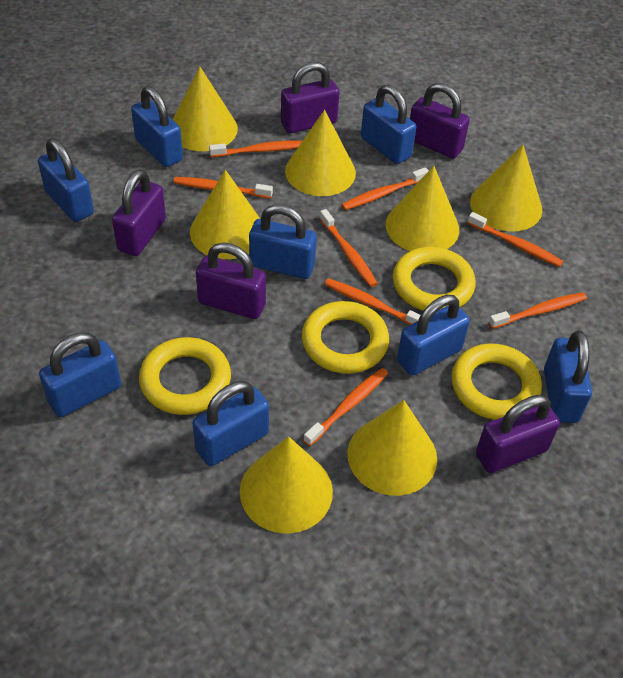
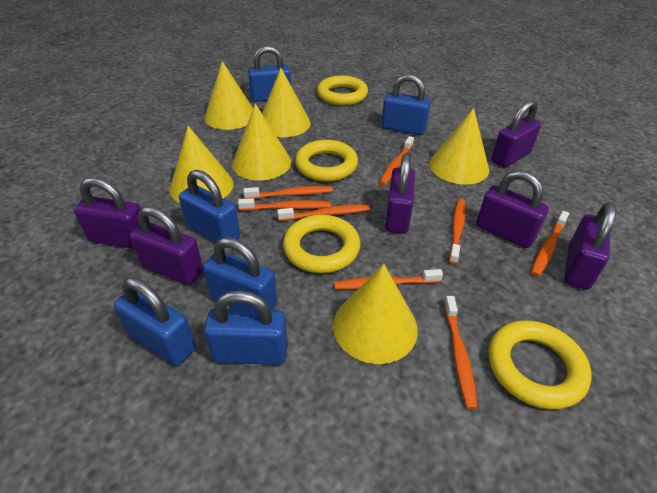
blue padlock: 8 -> 6
purple padlock: 5 -> 6
yellow cone: 7 -> 6

